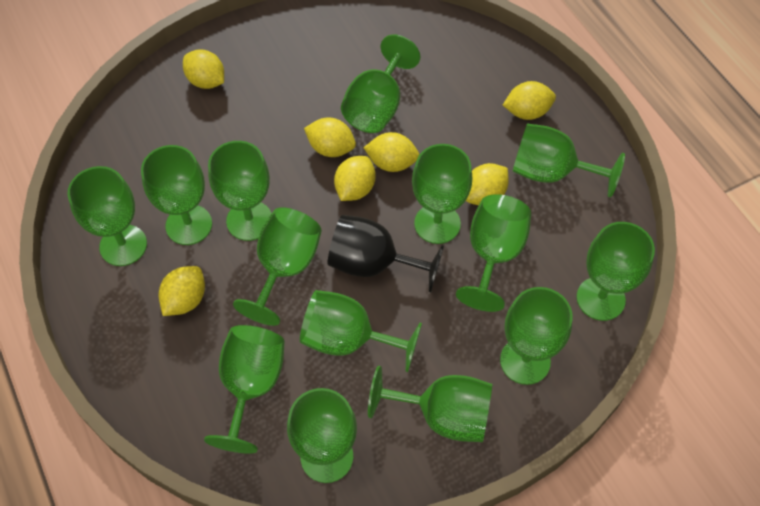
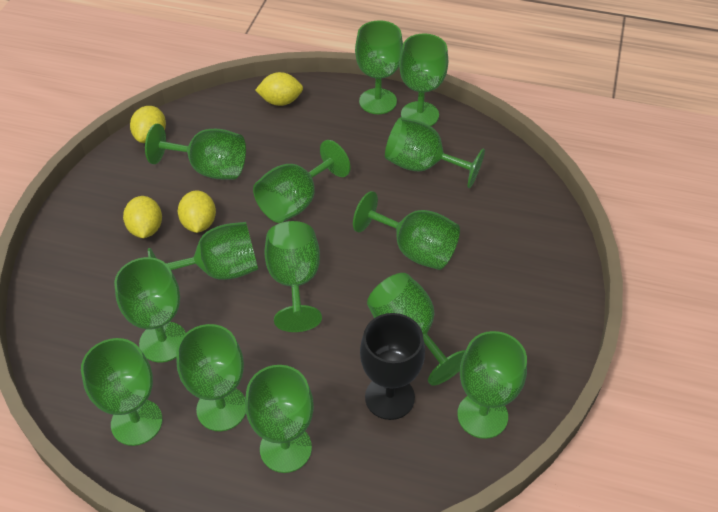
yellow lemon: 7 -> 4

